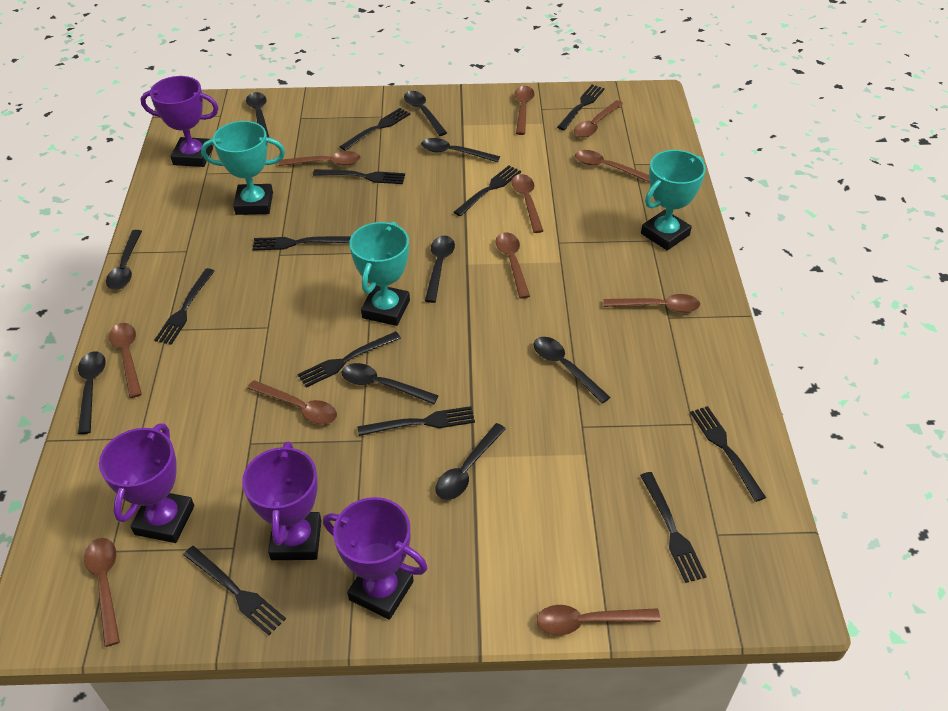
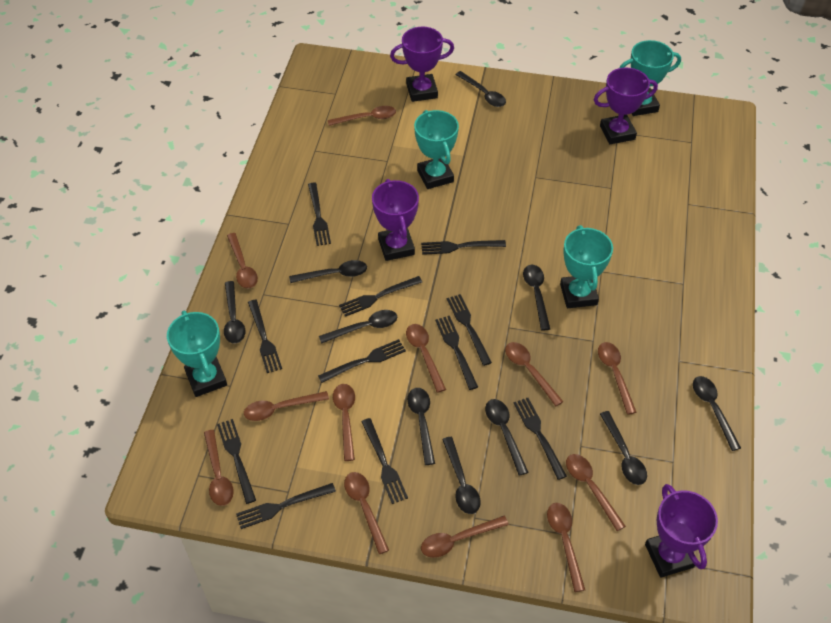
black spoon: 9 -> 10
brown spoon: 11 -> 12
turquoise trophy: 3 -> 4

